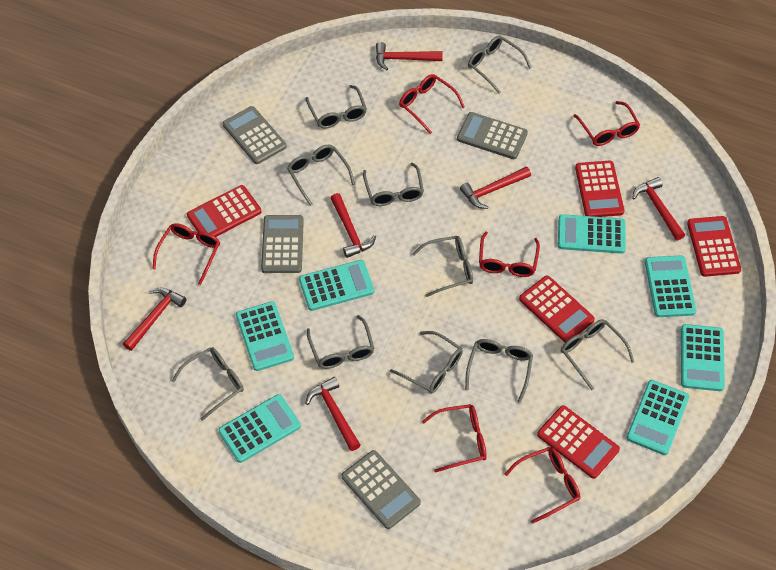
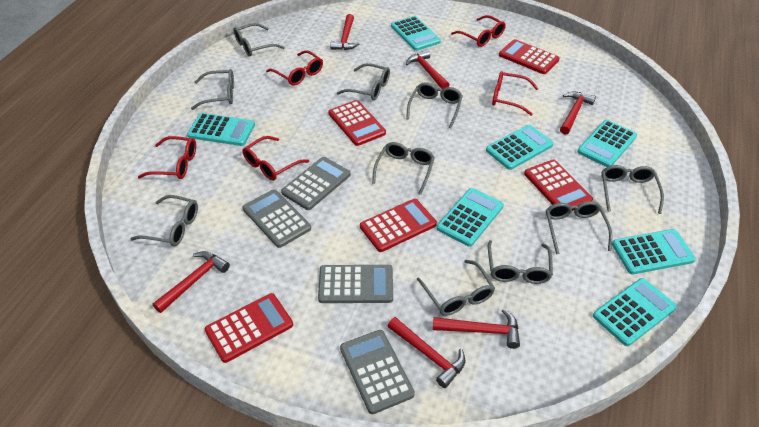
red glasses: 6 -> 5

